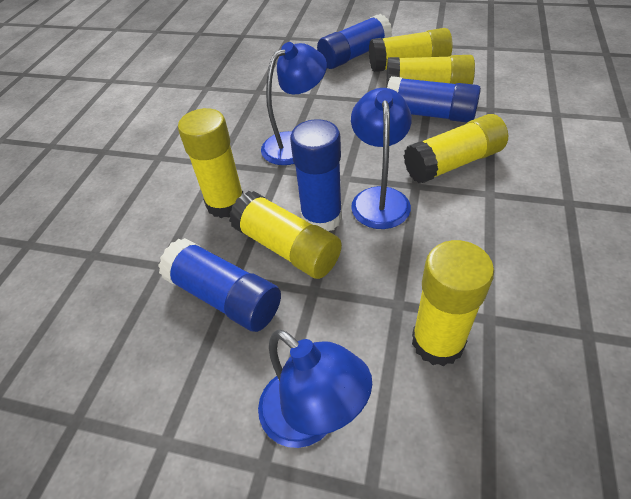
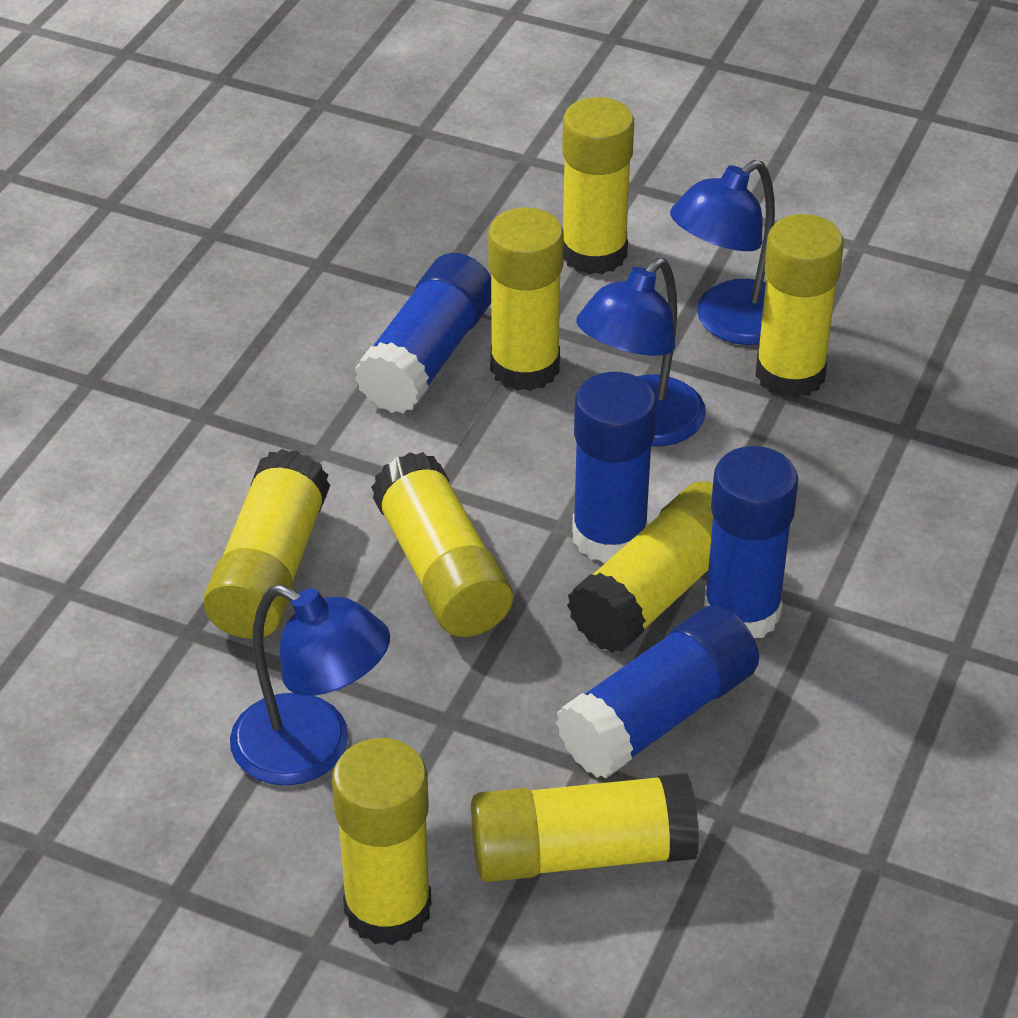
yellow glue stick: 6 -> 8

